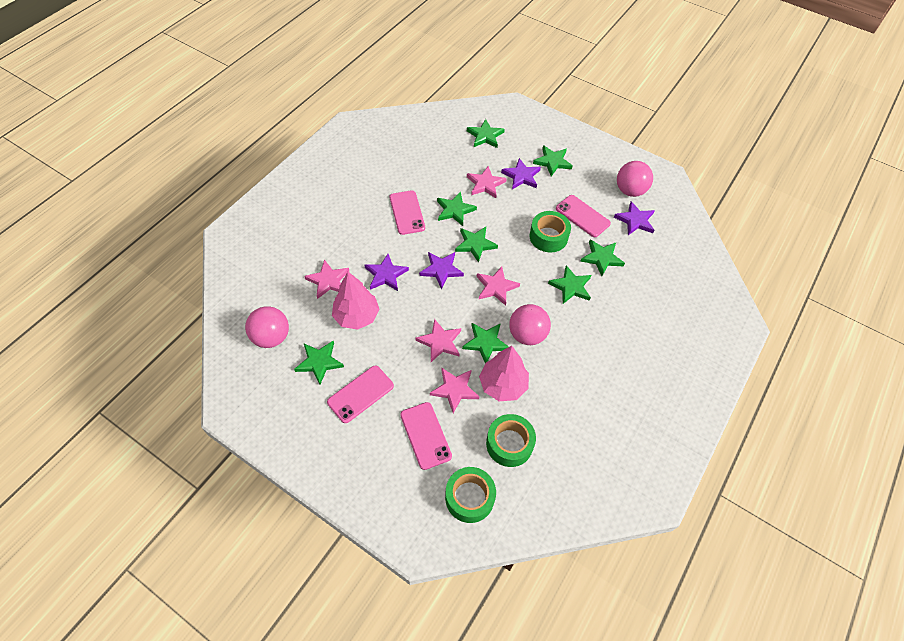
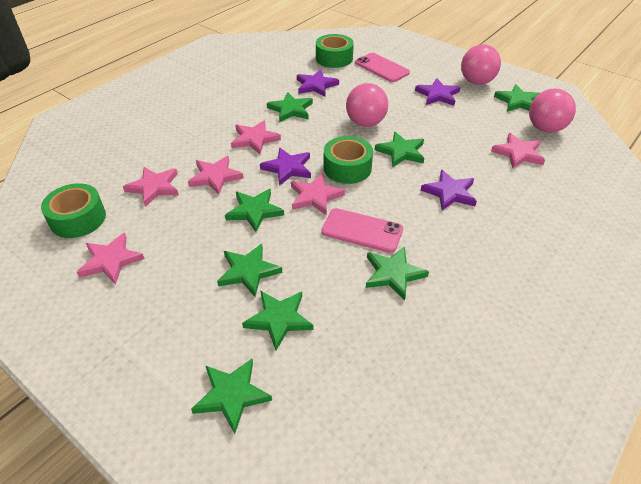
pink phone: 4 -> 2
pink star: 5 -> 6
pink tree: 2 -> 0

